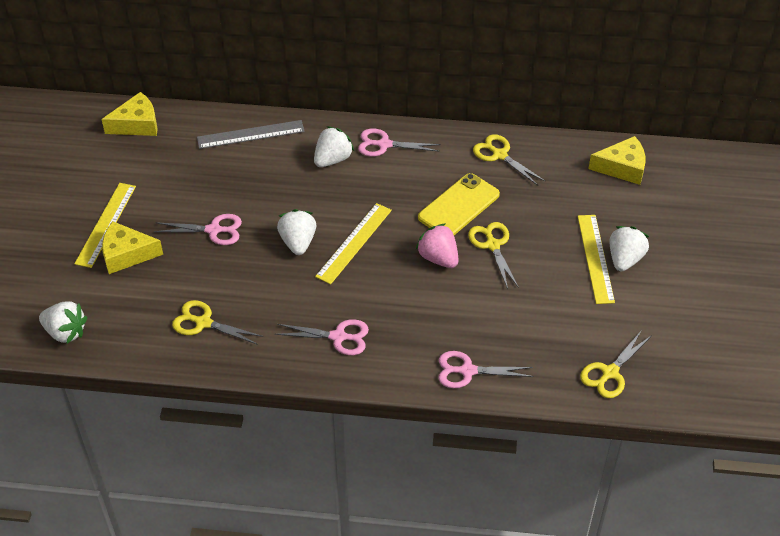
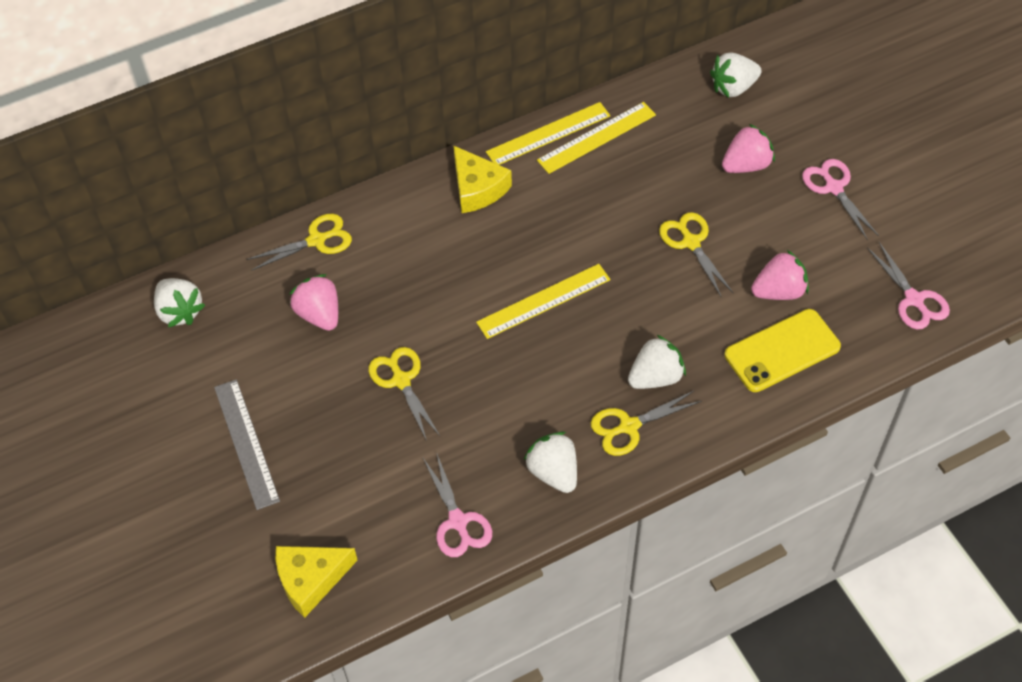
pink scissors: 4 -> 3
pink strawberry: 1 -> 3
yellow cheese: 3 -> 2

